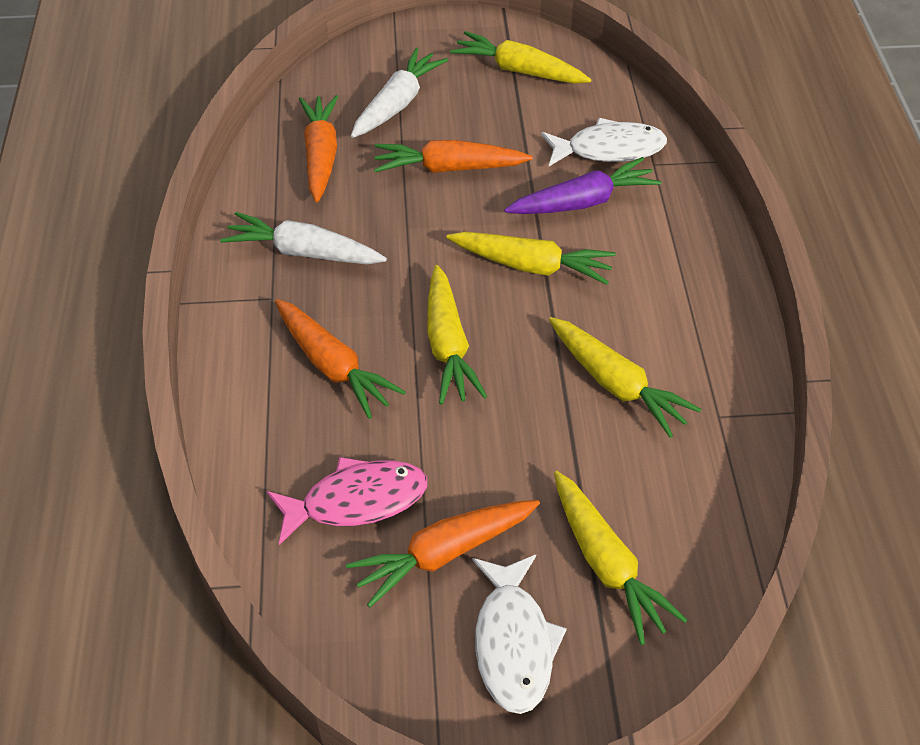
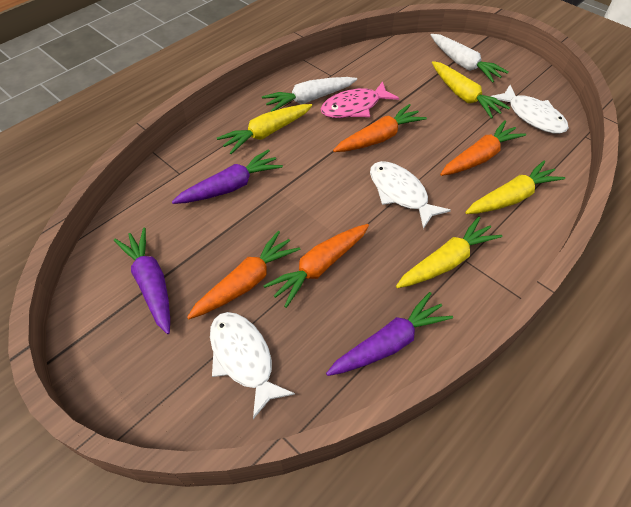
purple carrot: 1 -> 3
white fish: 2 -> 3
yellow carrot: 5 -> 4

